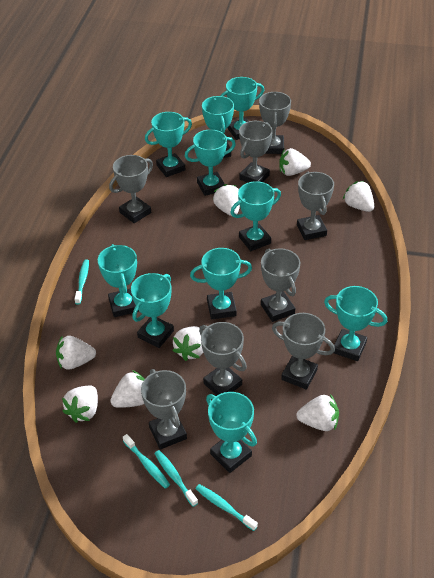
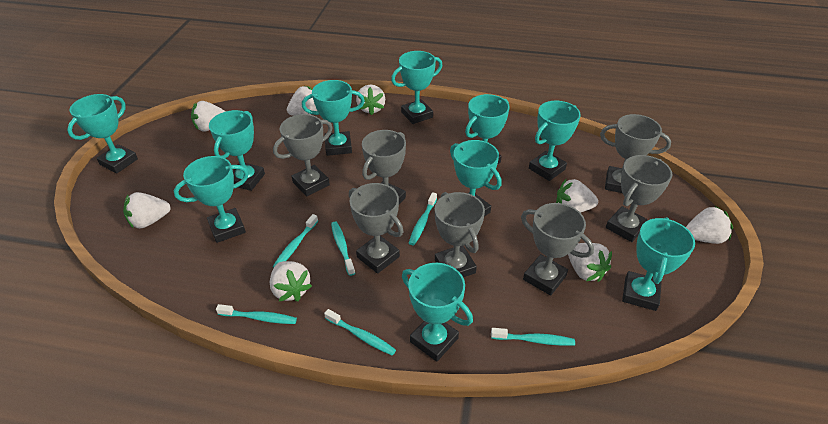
grey trophy: 8 -> 7
turquoise toothbrush: 4 -> 6

